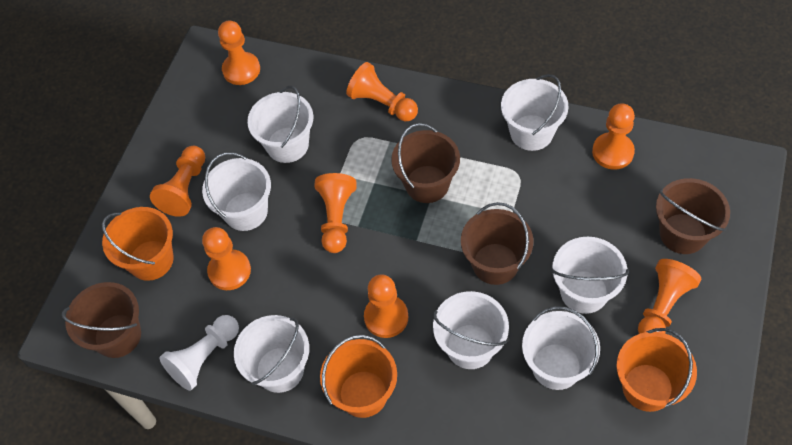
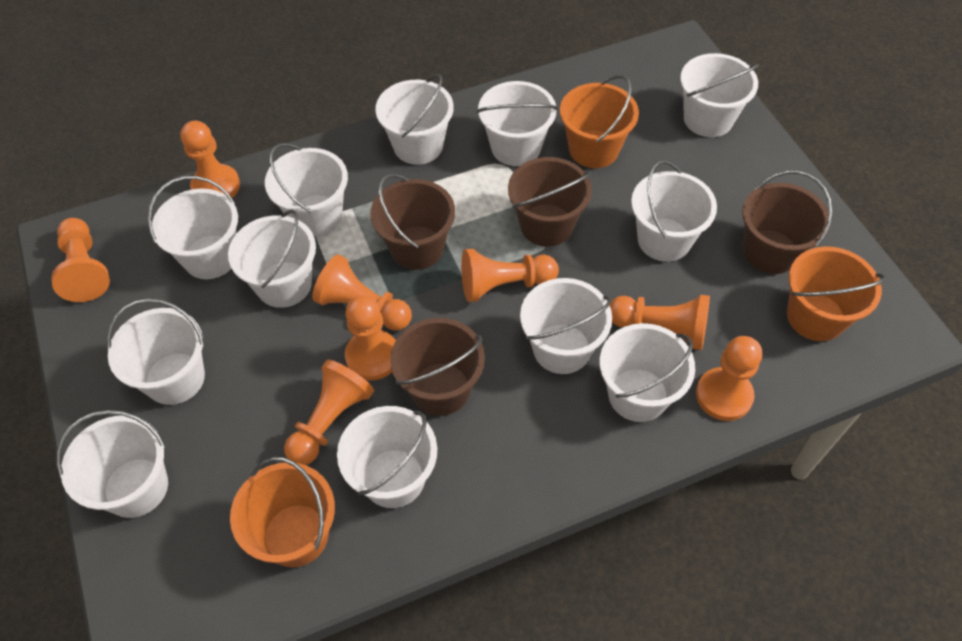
white bucket: 7 -> 12
white pawn: 1 -> 0

